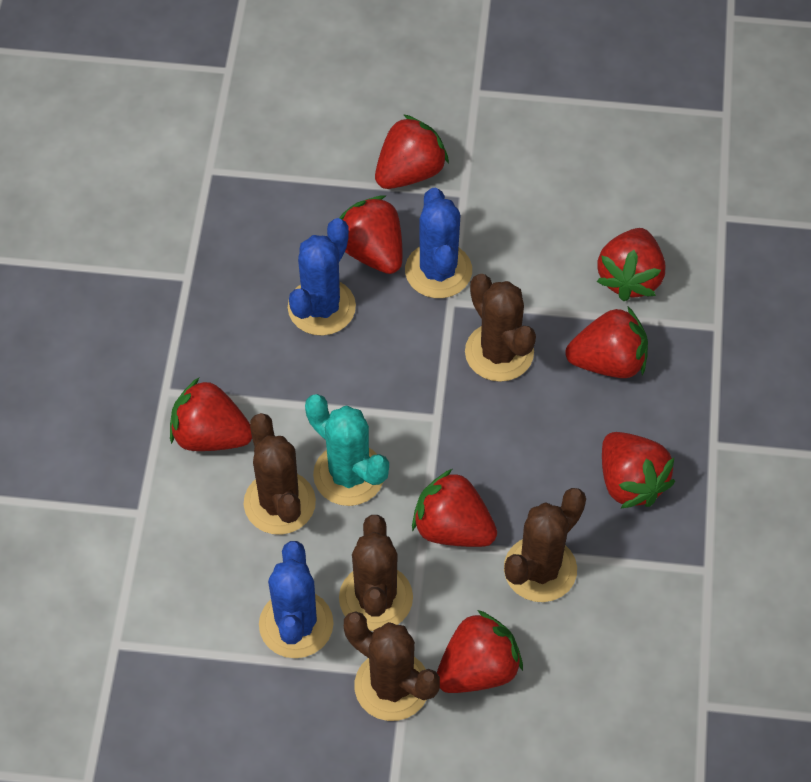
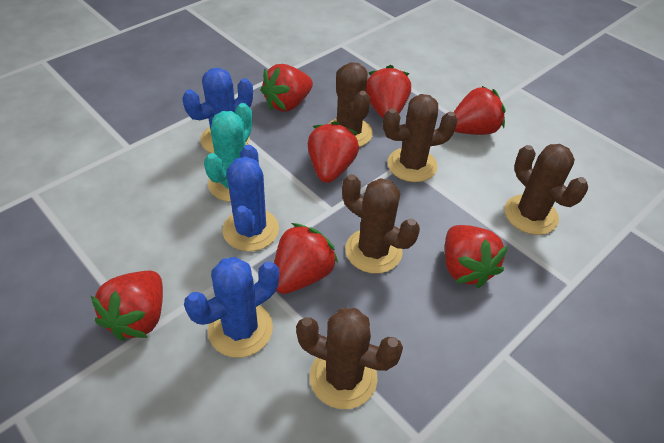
red strawberry: 8 -> 7

